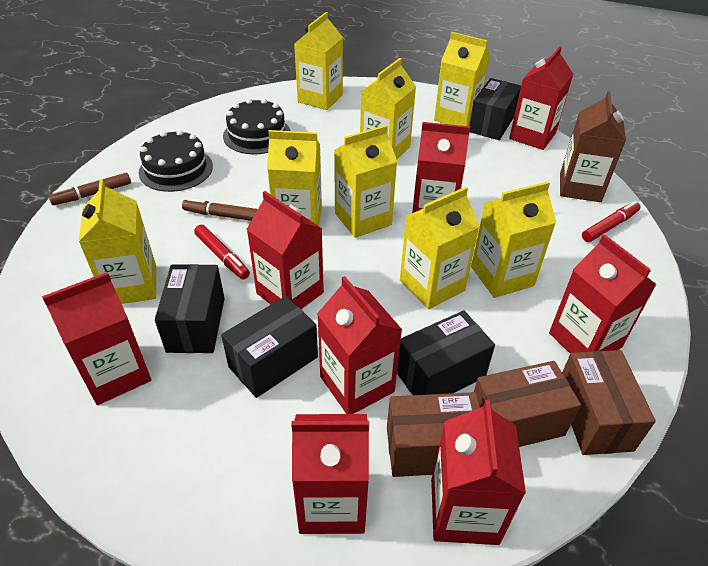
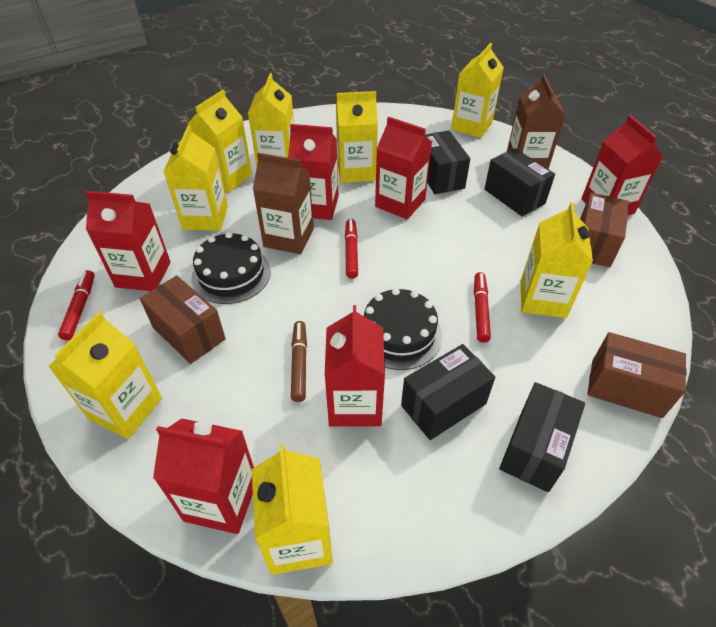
brown carton: 1 -> 2
brown marker: 2 -> 1
red carton: 8 -> 6
red marker: 2 -> 3

